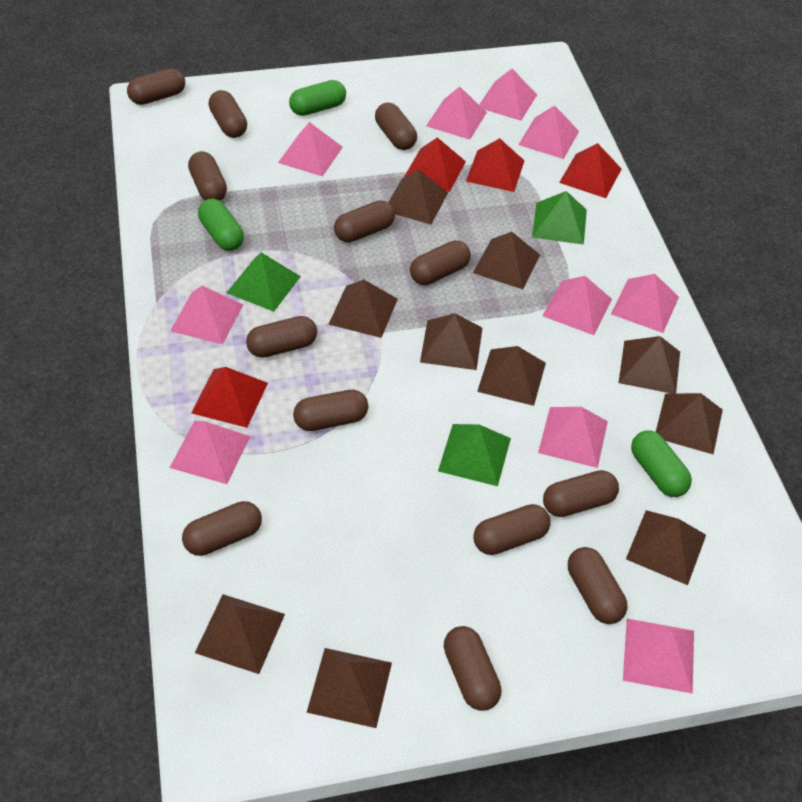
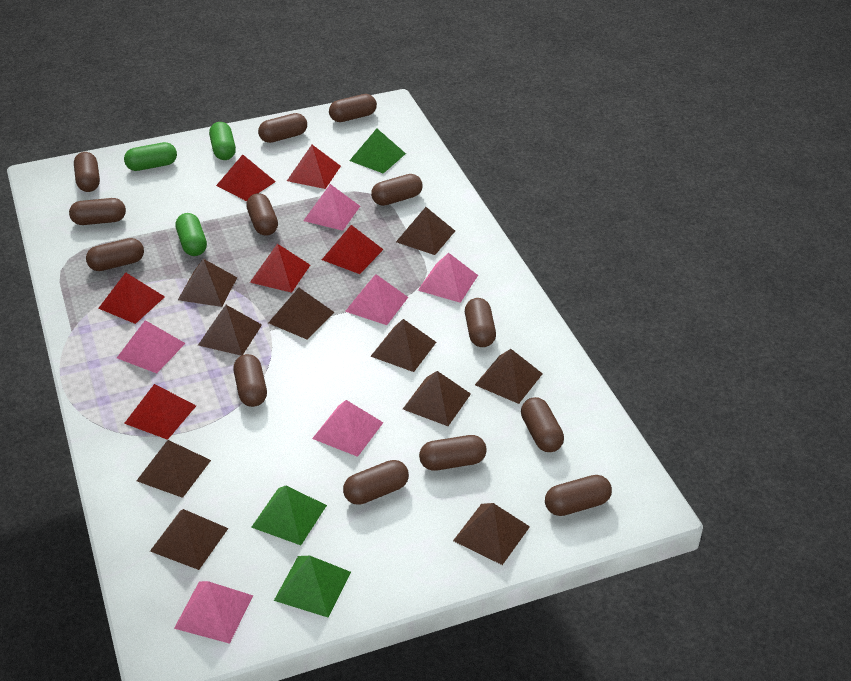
pink pyramid: 10 -> 6
red pyramid: 4 -> 6

